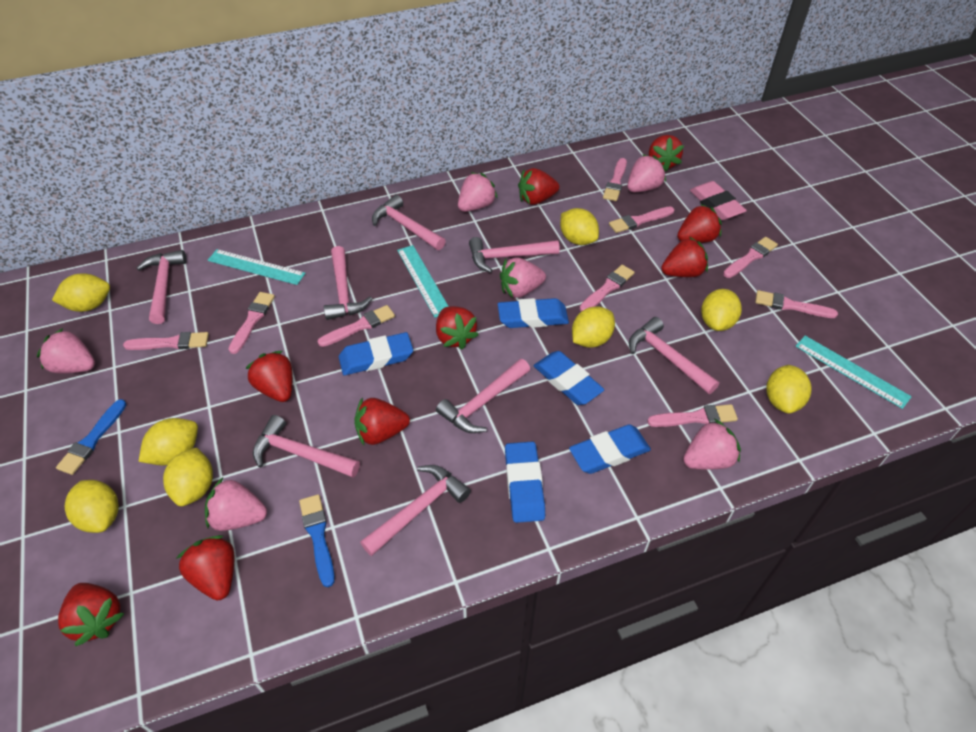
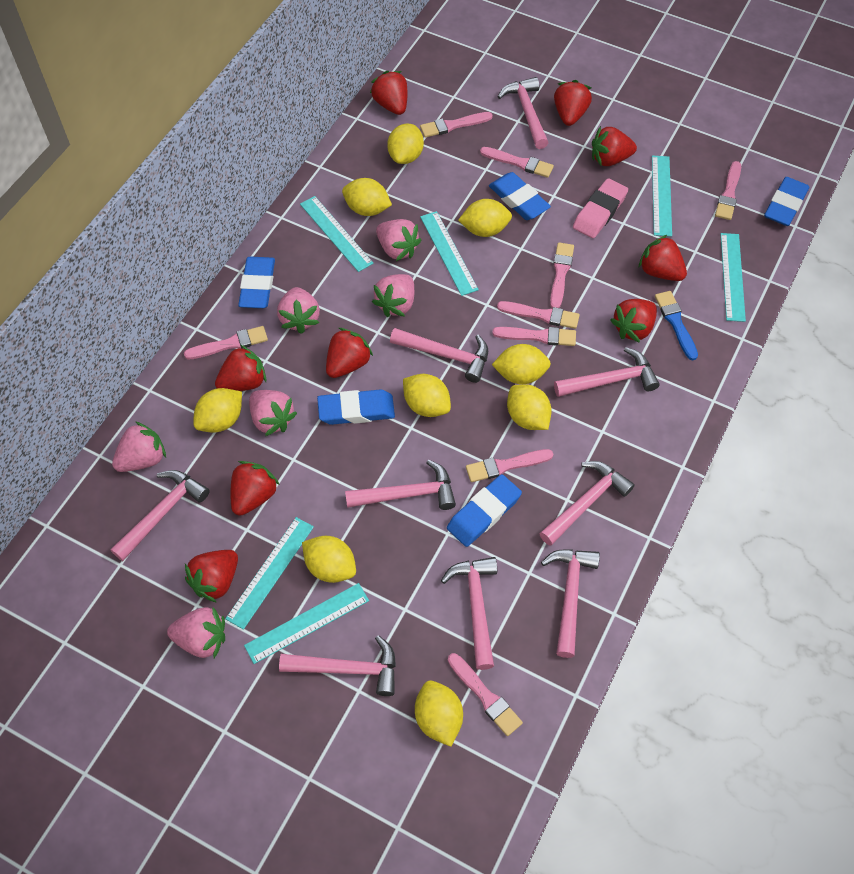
blue brush: 2 -> 1
pink hammer: 8 -> 9
turquoise ruler: 3 -> 6
yellow lemon: 8 -> 9

